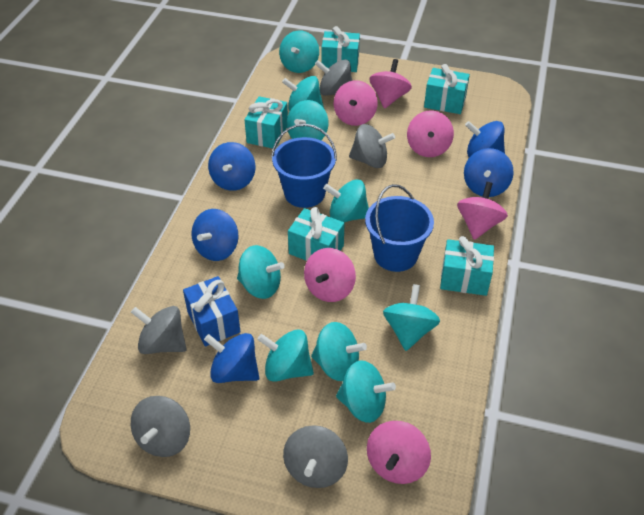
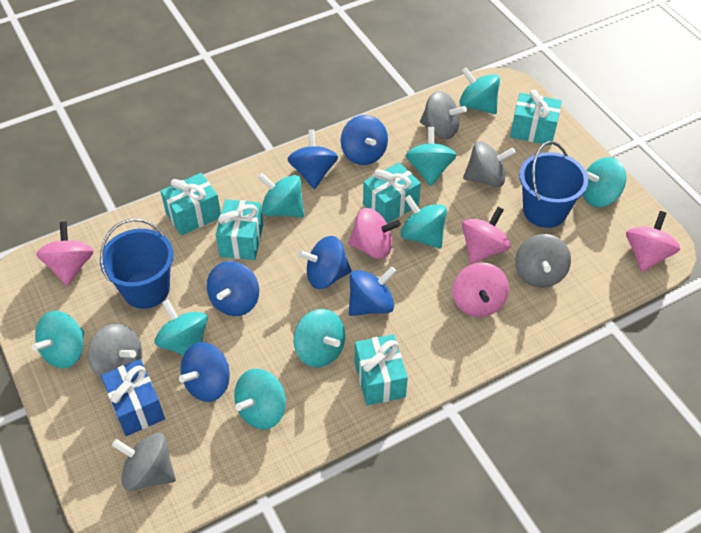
blue spinning top: 5 -> 6
pink spinning top: 6 -> 5

